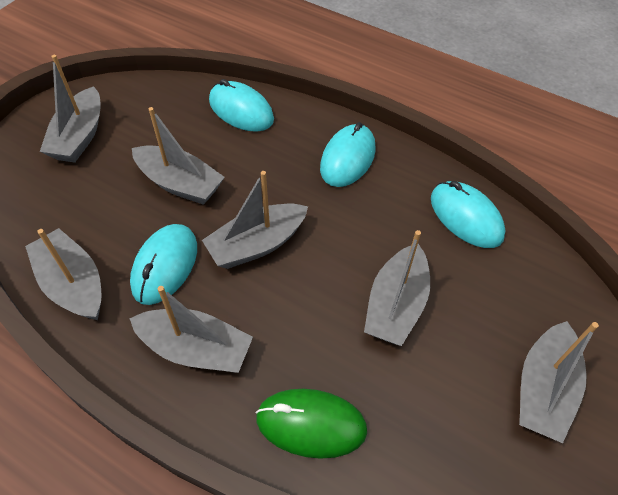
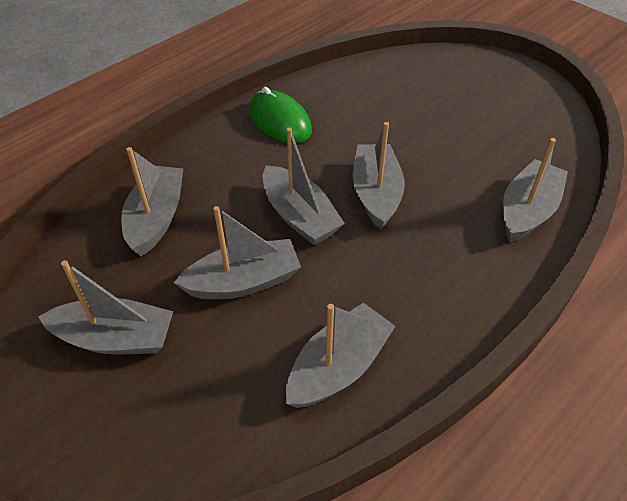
turquoise mouse: 4 -> 0

